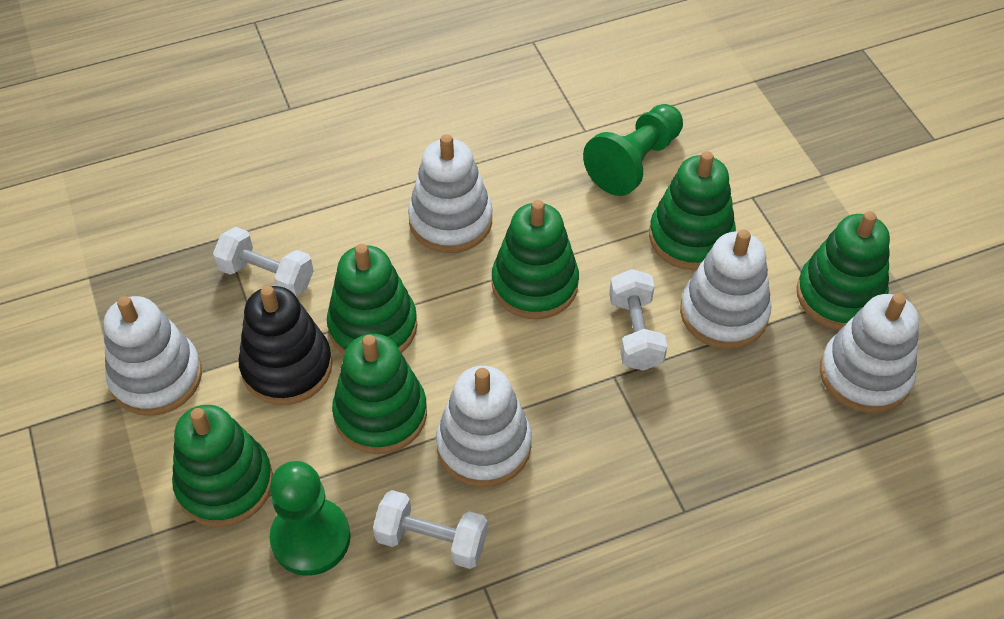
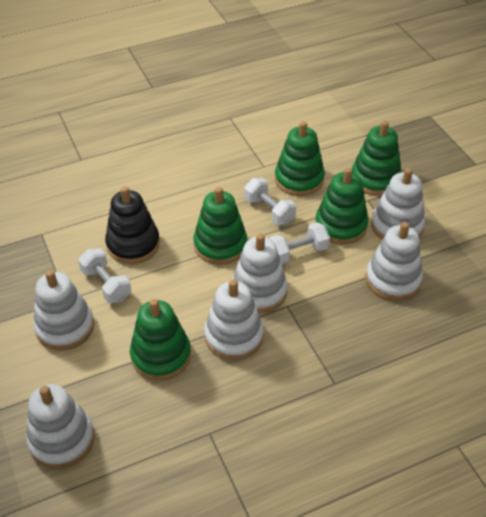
green pawn: 2 -> 0
green stacking toy: 6 -> 5
white stacking toy: 5 -> 6

